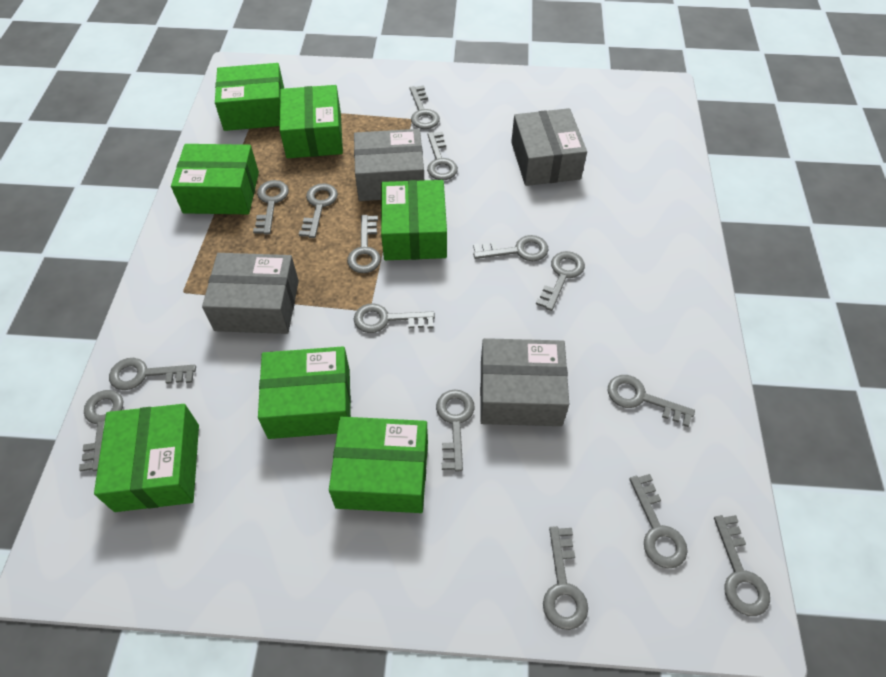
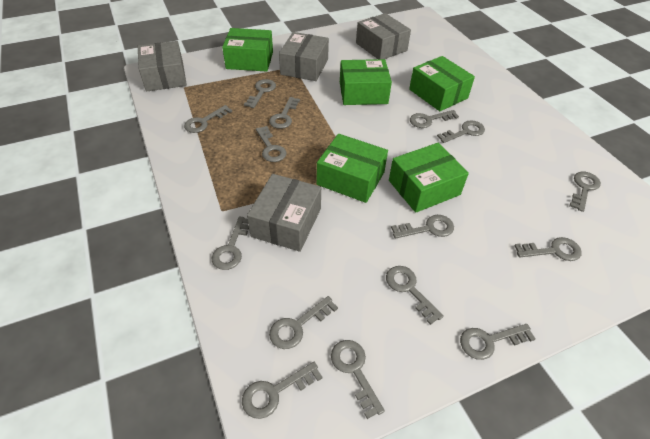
green box: 7 -> 5

